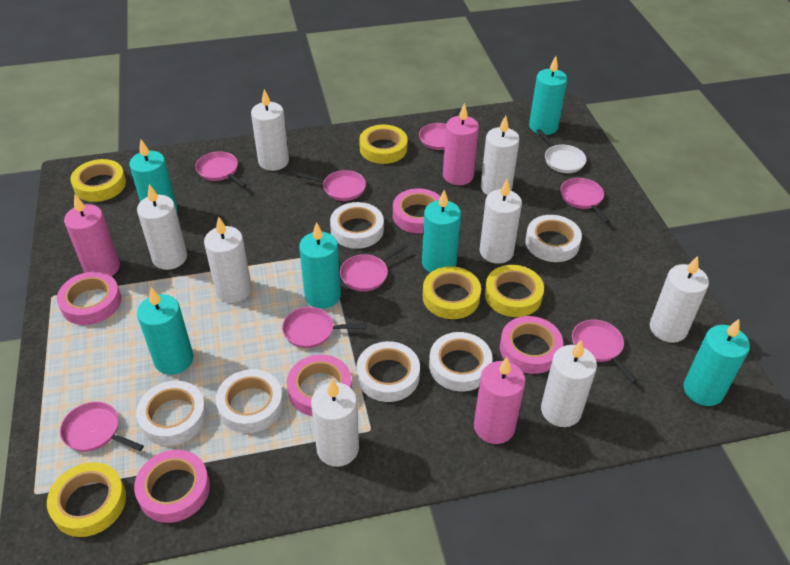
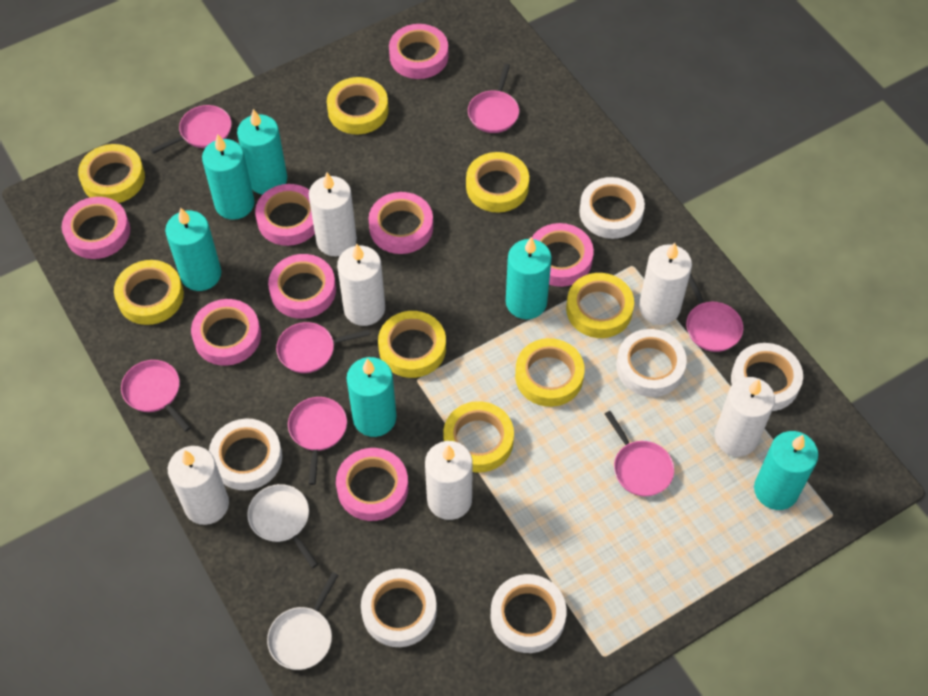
pink candle: 3 -> 0
pink pan: 8 -> 7
pink tape: 5 -> 8
white candle: 8 -> 6
white pan: 1 -> 2
yellow tape: 5 -> 8

